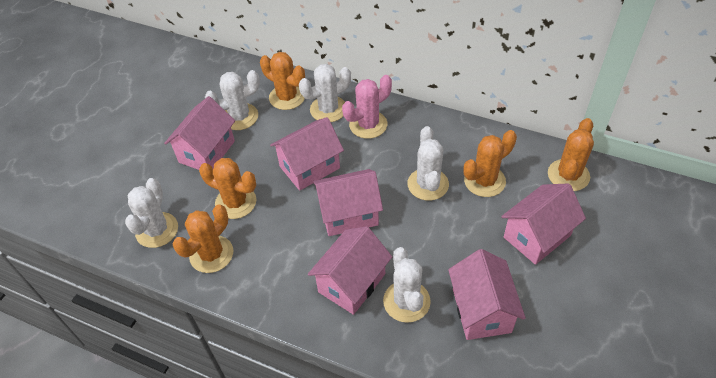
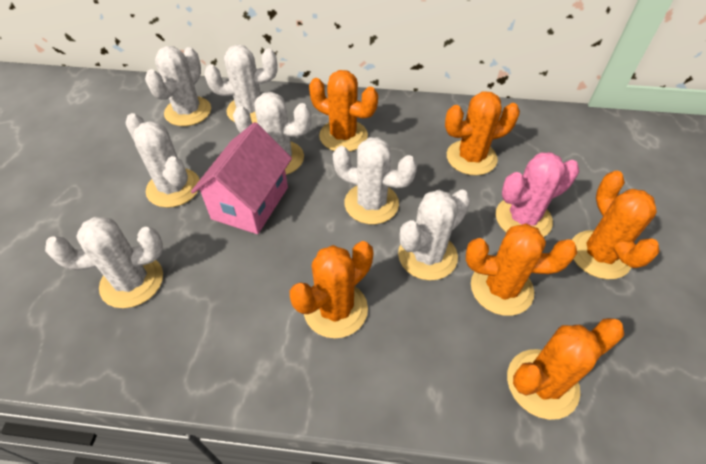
orange cactus: 5 -> 6
pink house: 6 -> 1
white cactus: 5 -> 7

